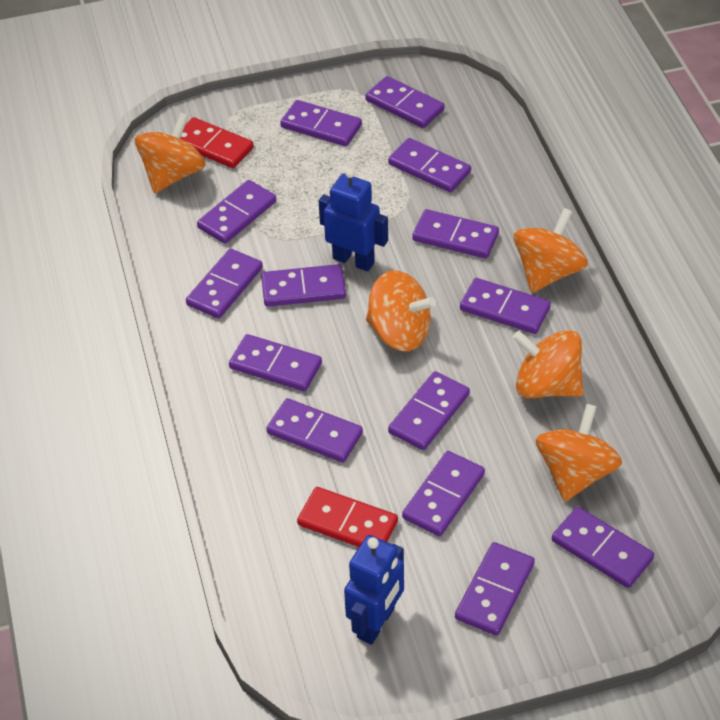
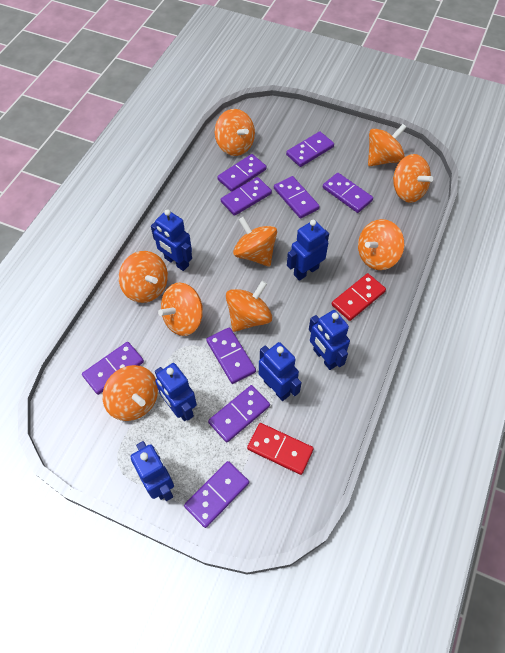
blue robot: 2 -> 6
orange spinning top: 5 -> 9
purple domino: 14 -> 9

